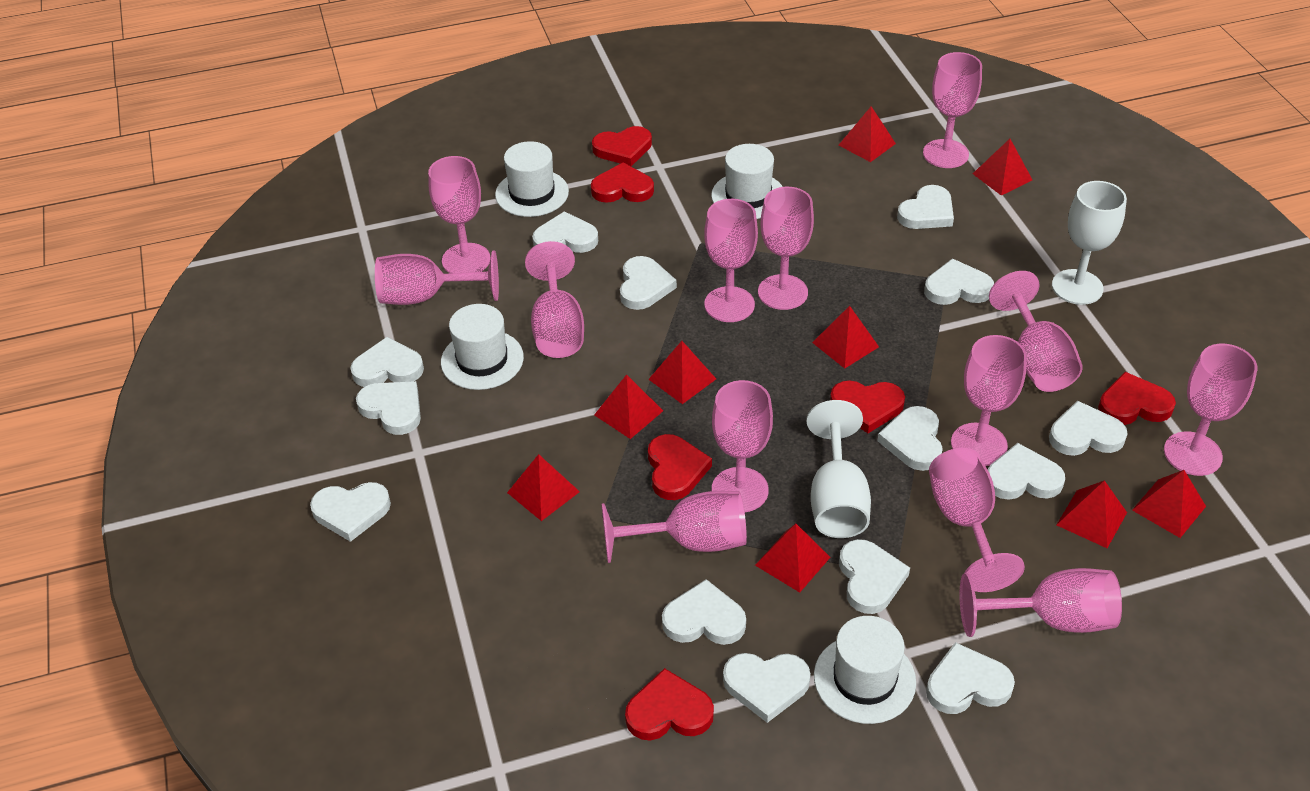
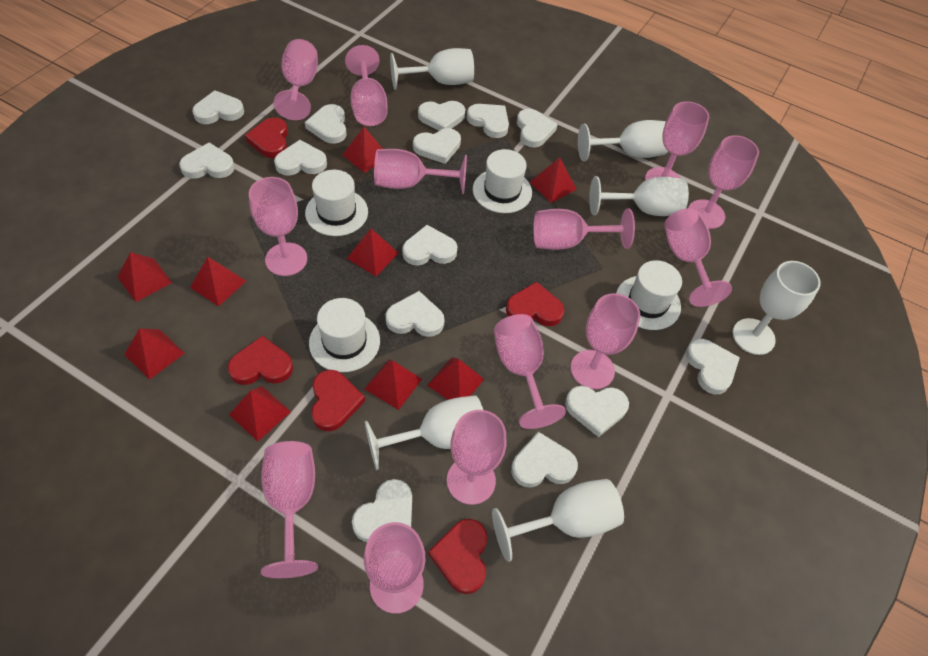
red heart: 6 -> 5
white goblet: 2 -> 6

